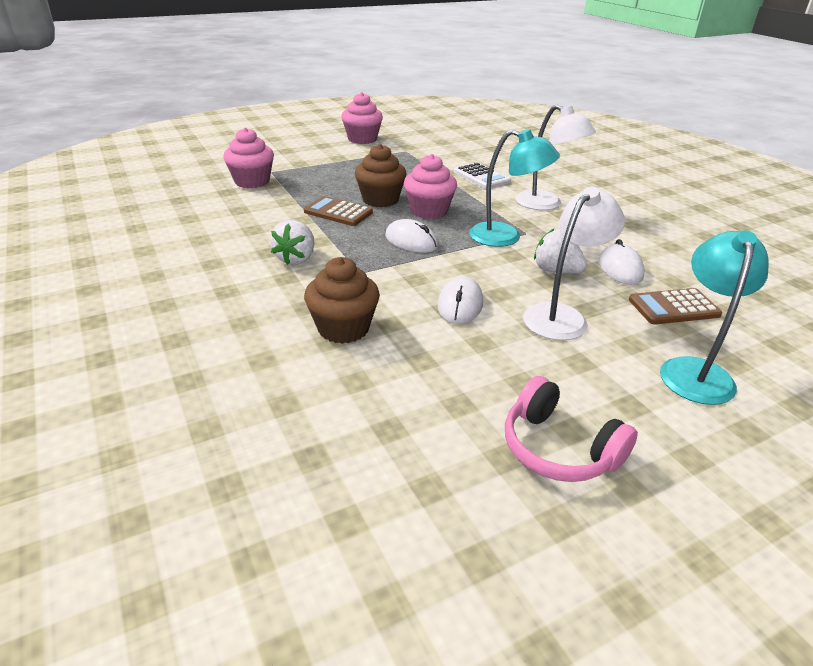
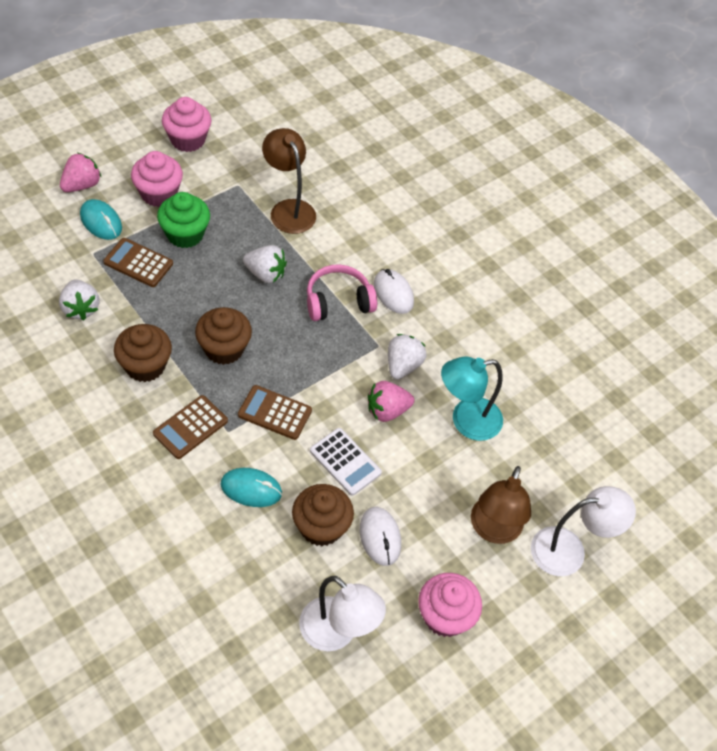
brown calculator: 2 -> 3
brown cupcake: 2 -> 3
brown lamp: 0 -> 2
green cupcake: 0 -> 1
pink strawberry: 0 -> 2
turquoise lamp: 2 -> 1
turquoise mouse: 0 -> 2
white mouse: 3 -> 2
white strawberry: 2 -> 3

